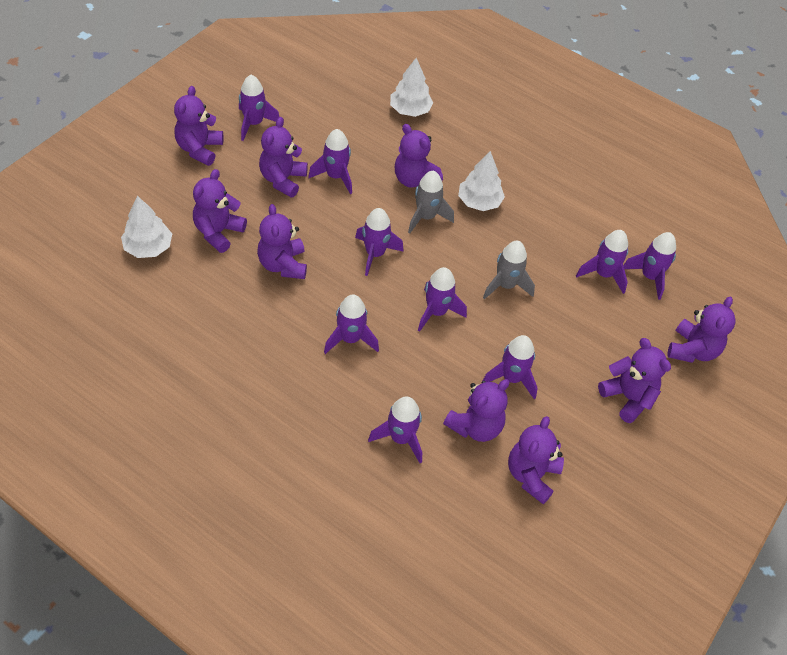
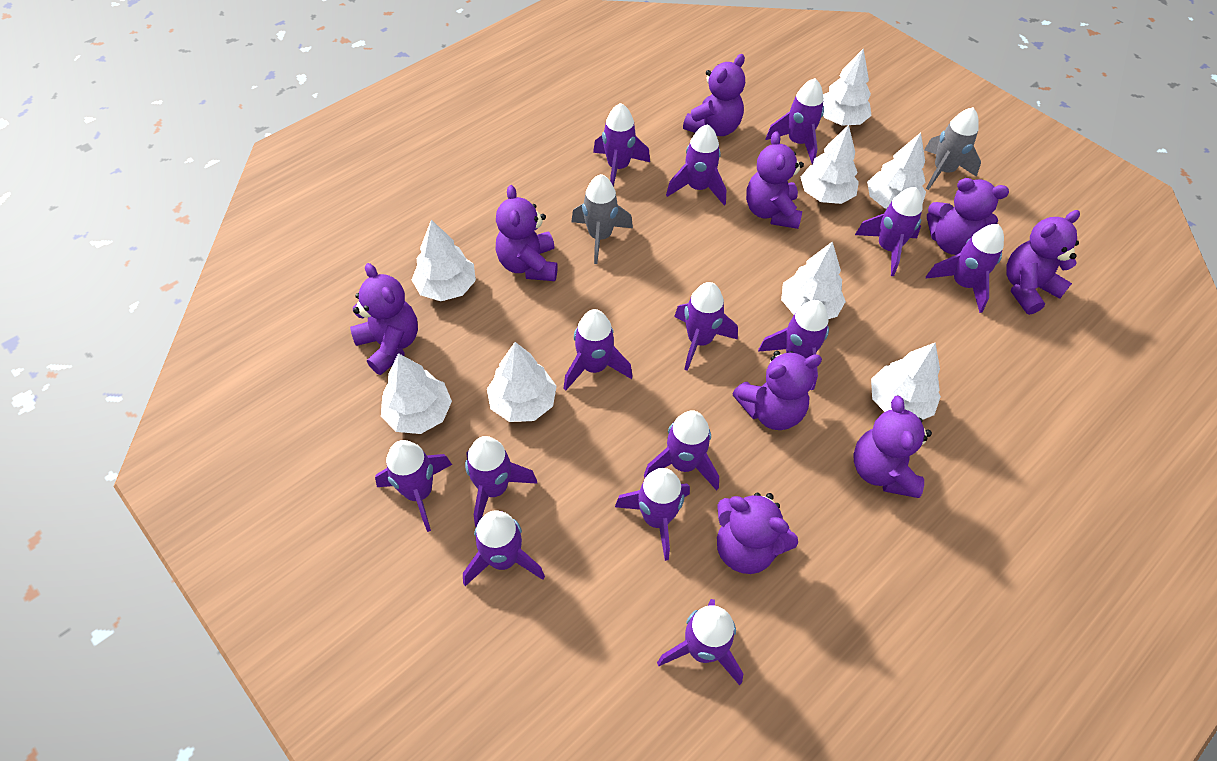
purple rocket: 9 -> 14
white tree: 3 -> 8

